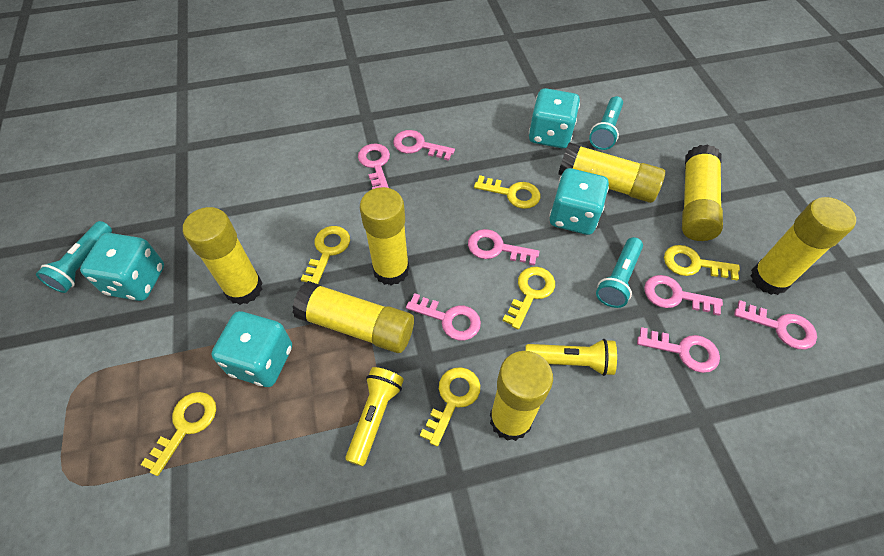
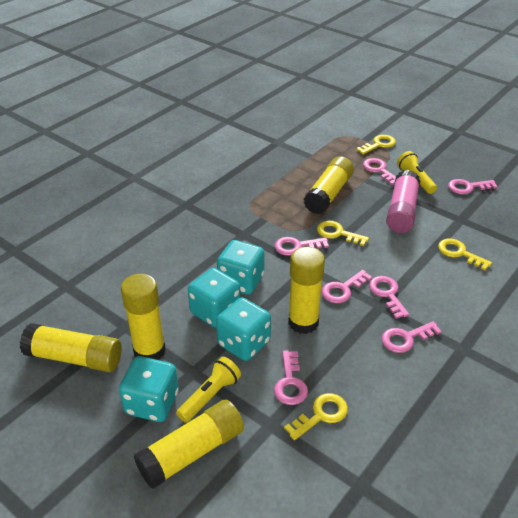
pink glue stick: 0 -> 1
turquoise flashlight: 3 -> 0
yellow glue stick: 7 -> 5
yellow key: 6 -> 4

